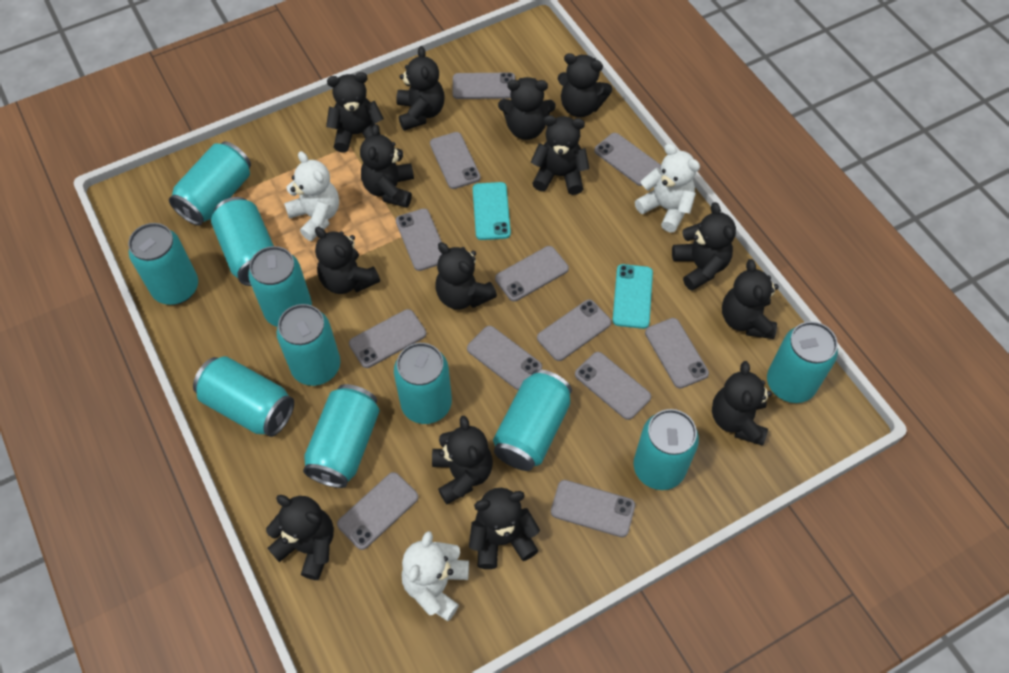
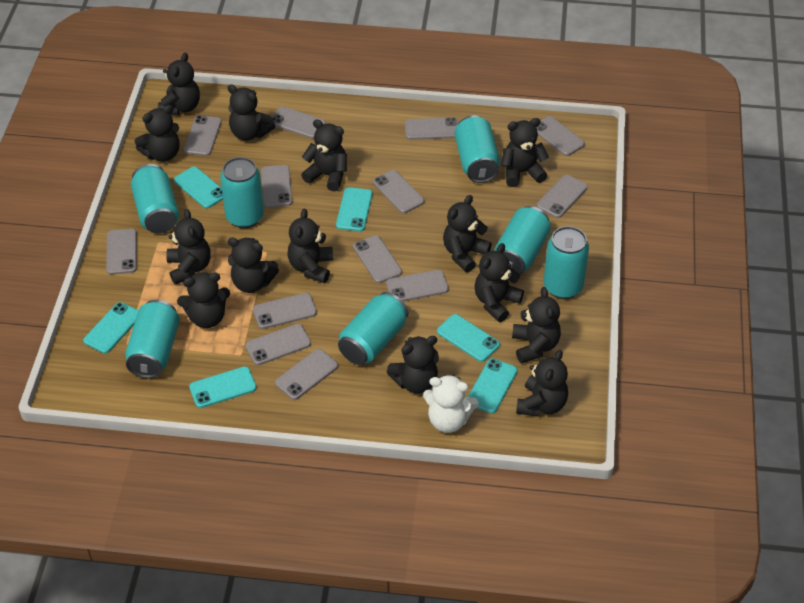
grey phone: 12 -> 13
turquoise can: 11 -> 7
turquoise phone: 2 -> 6
white teddy bear: 3 -> 1

